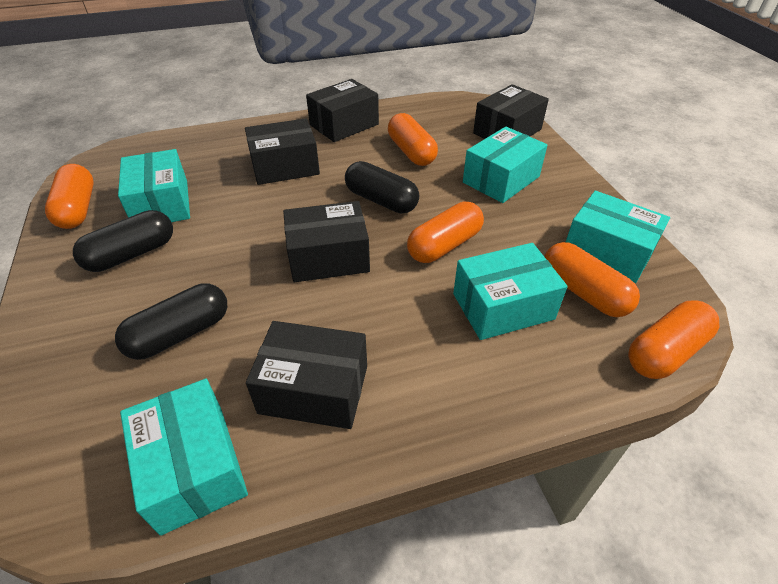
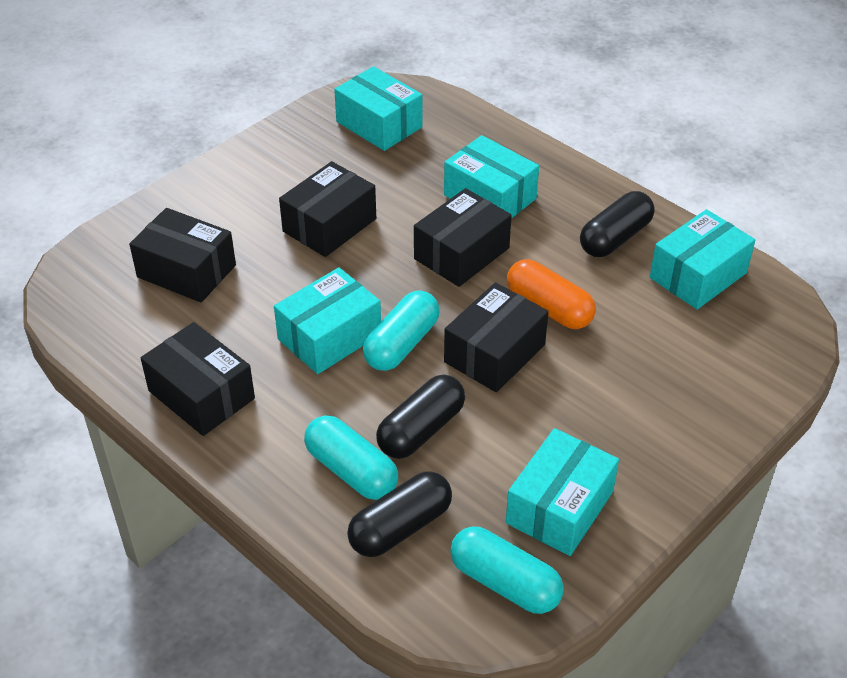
orange capsule: 5 -> 1
turquoise capsule: 0 -> 3

